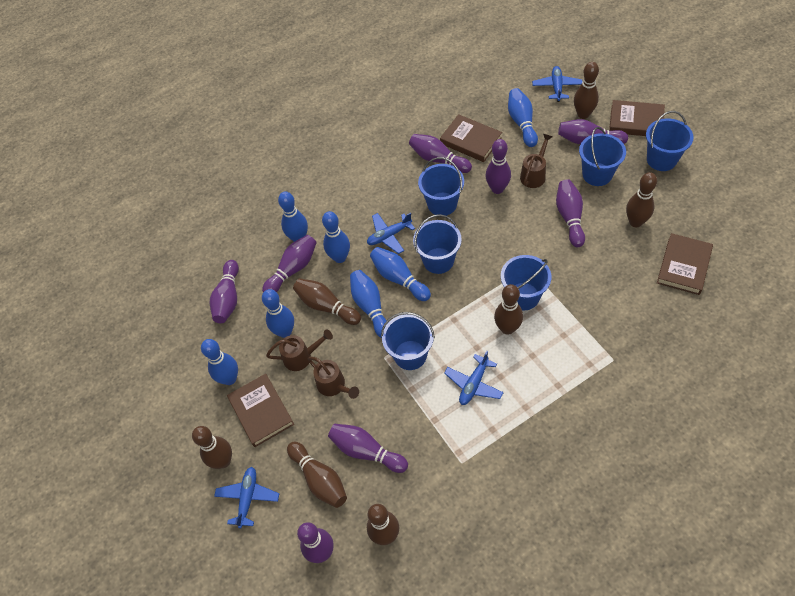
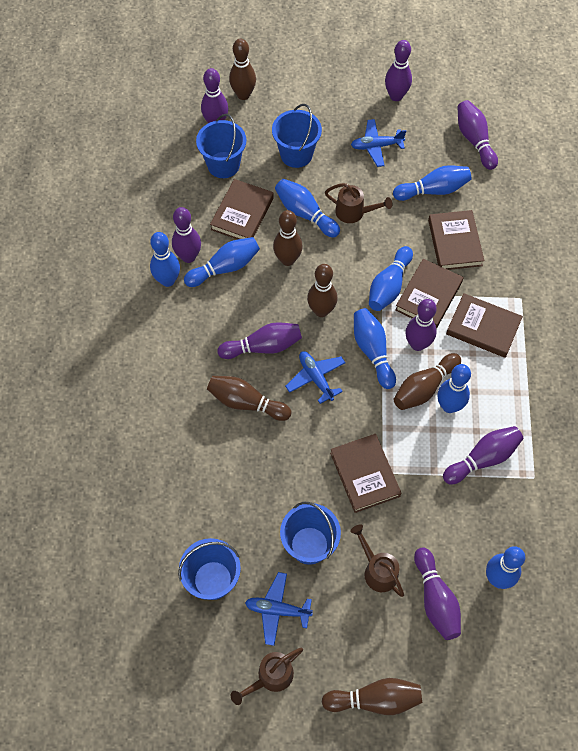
blue bowling pin: 7 -> 8
blue bucket: 6 -> 4
blue plane: 4 -> 3
brown book: 4 -> 5
brown bowling pin: 7 -> 6

